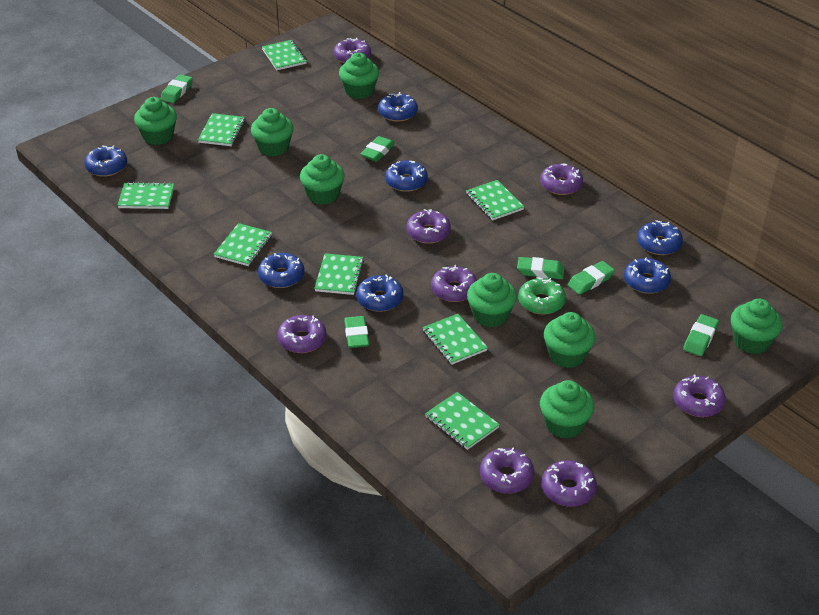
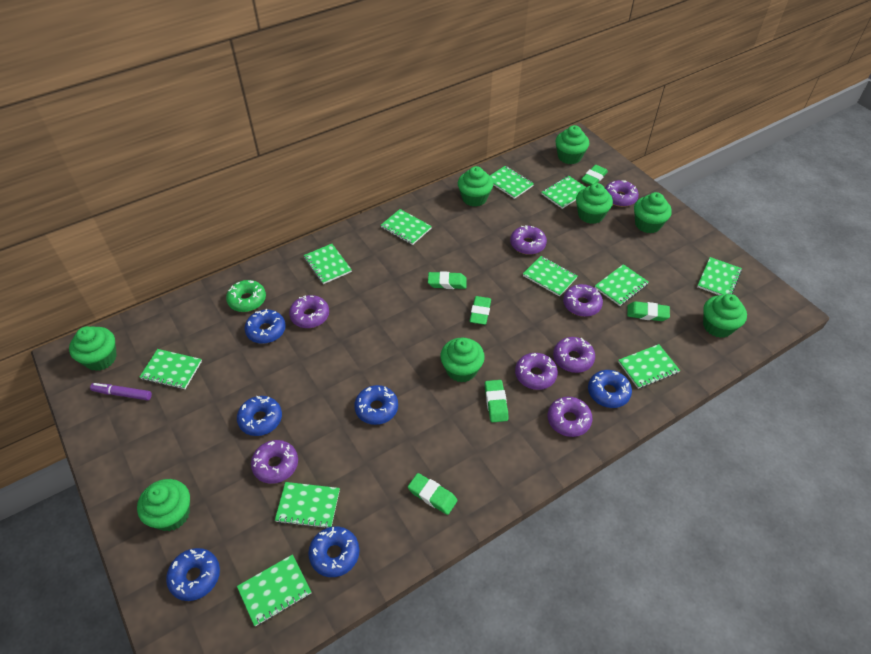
blue donut: 7 -> 6
green notebook: 8 -> 11
purple marker: 0 -> 1

